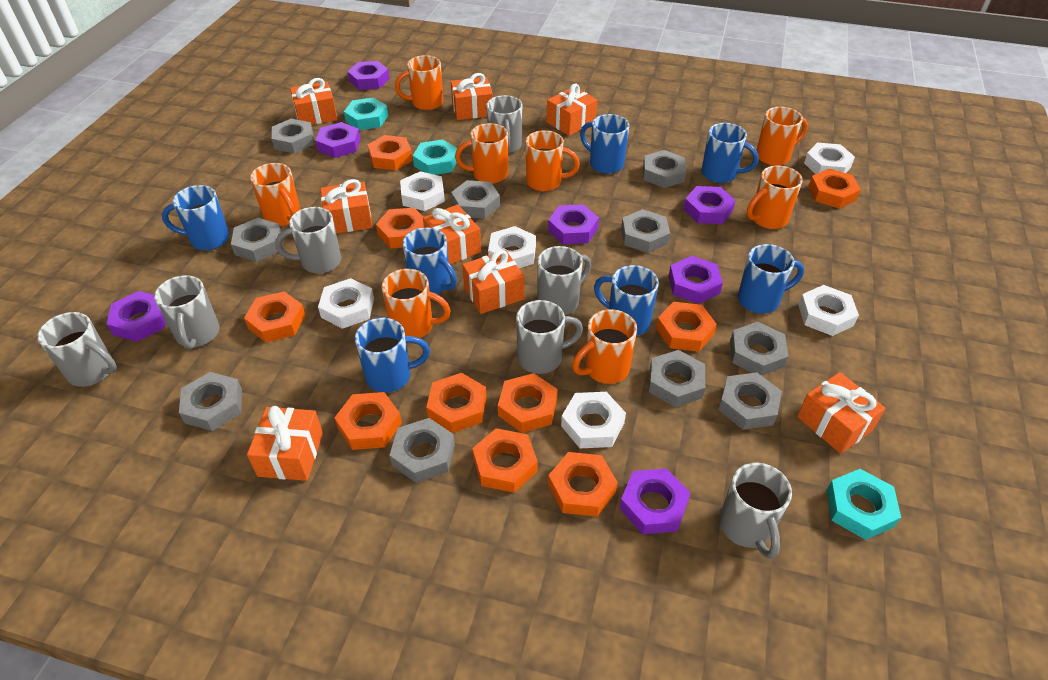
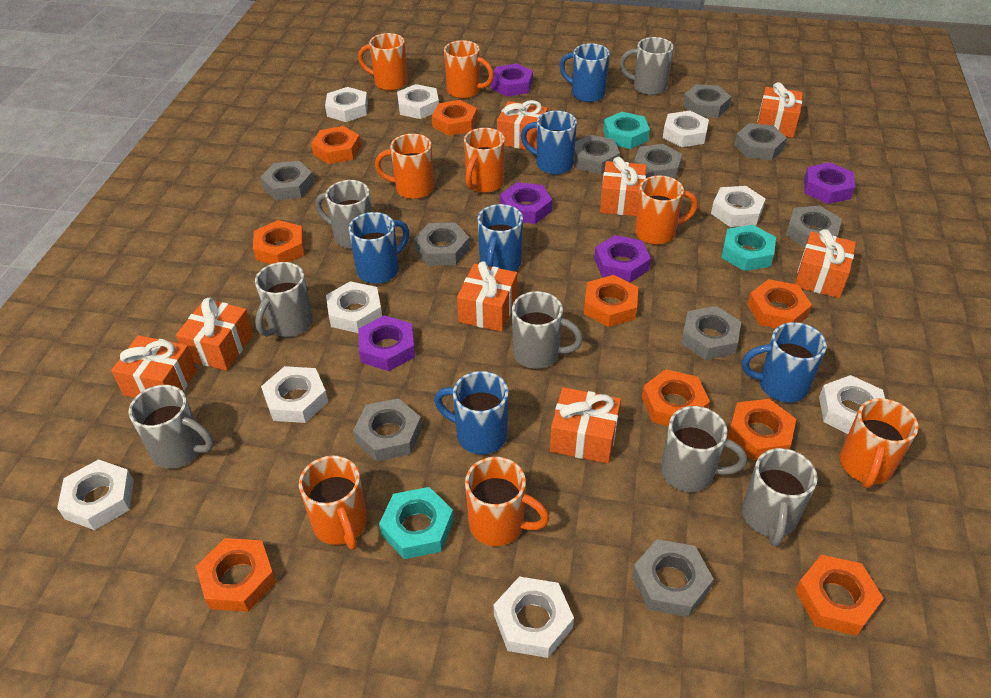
blue mug: 7 -> 6
orange nut: 10 -> 9
purple nut: 7 -> 5
white nut: 6 -> 9

